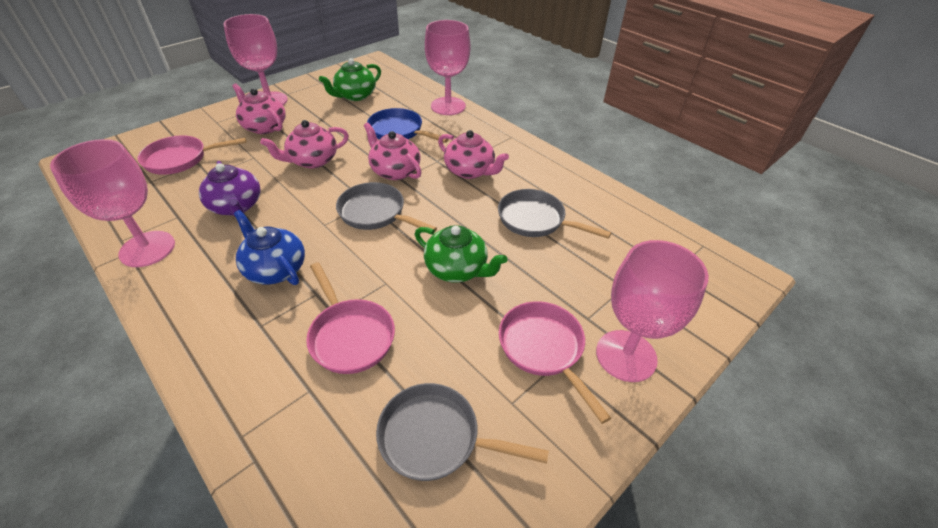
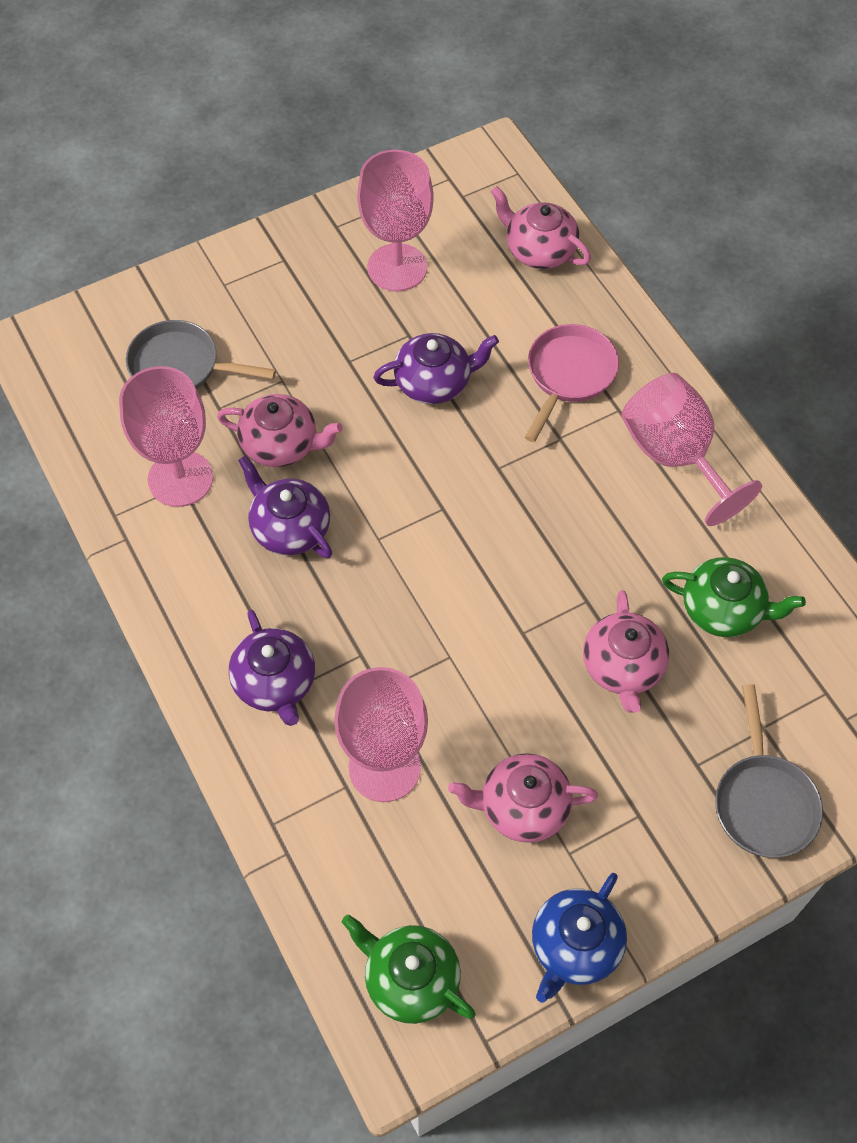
blue pan: 1 -> 0
grey pan: 3 -> 2
pink pan: 3 -> 1
purple teapot: 1 -> 3

